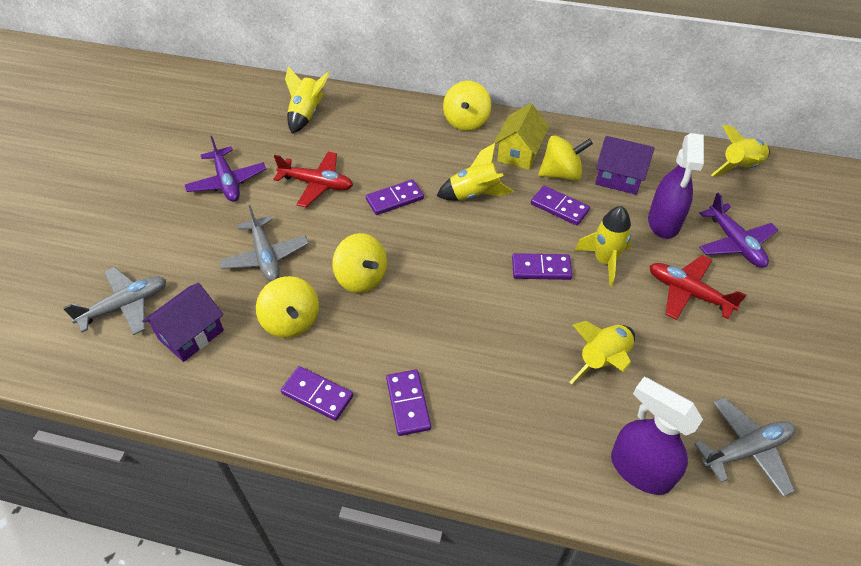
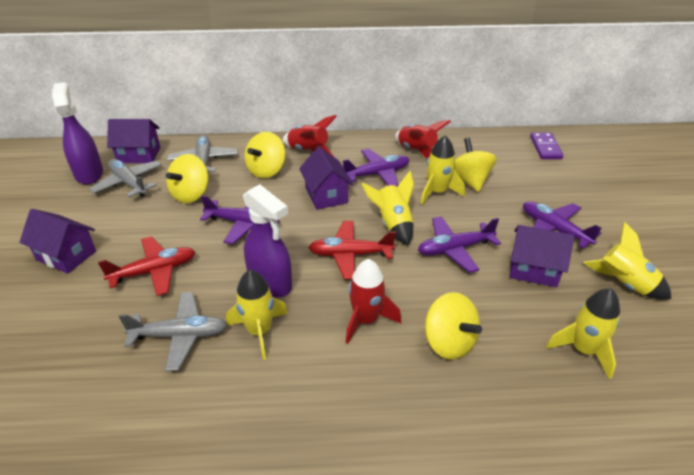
purple domino: 5 -> 1
purple house: 2 -> 4
purple plane: 2 -> 4
red rocket: 0 -> 3
yellow house: 1 -> 0

